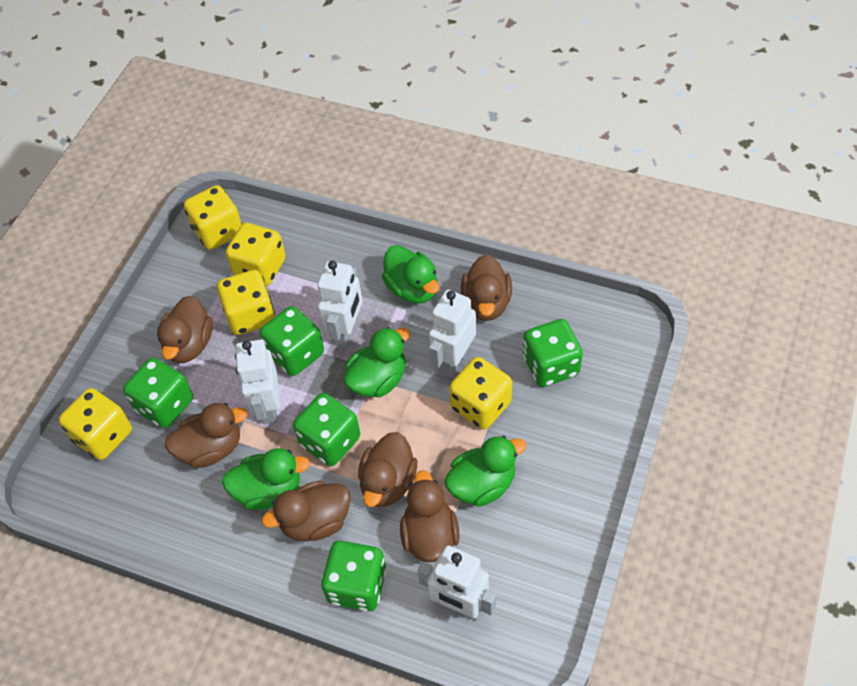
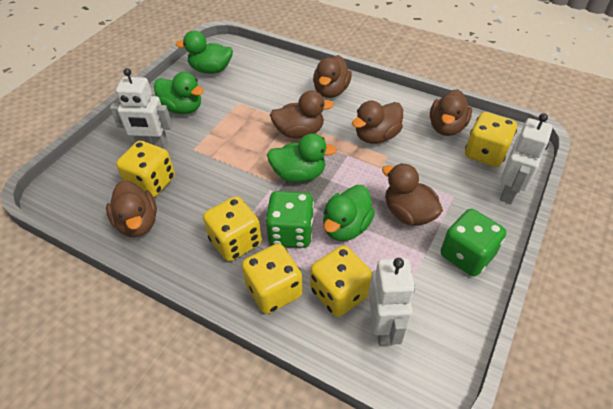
green dice: 5 -> 2
white robot: 4 -> 3

